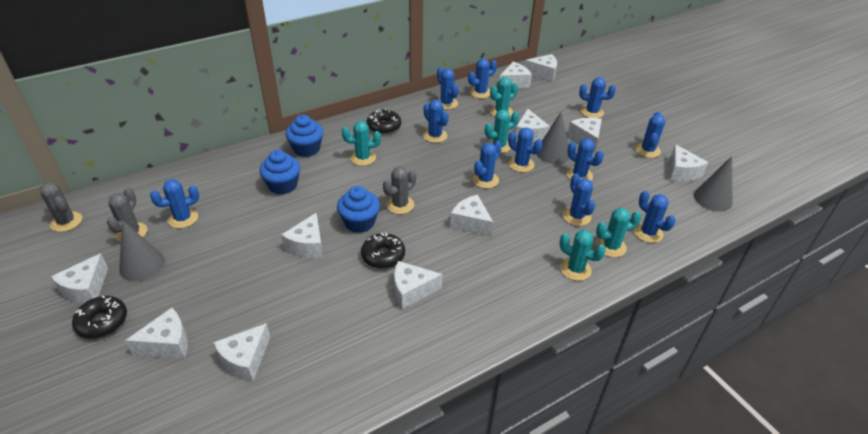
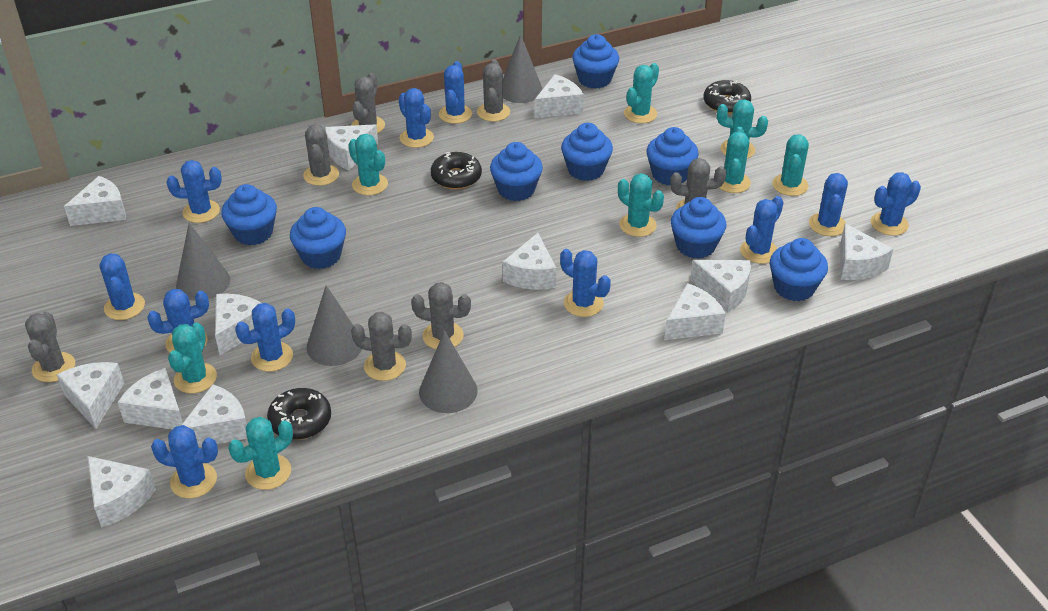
blue cupcake: 3 -> 8
grey cactus: 3 -> 7
grey cone: 3 -> 4
turquoise cactus: 5 -> 8
white cheese: 11 -> 12

